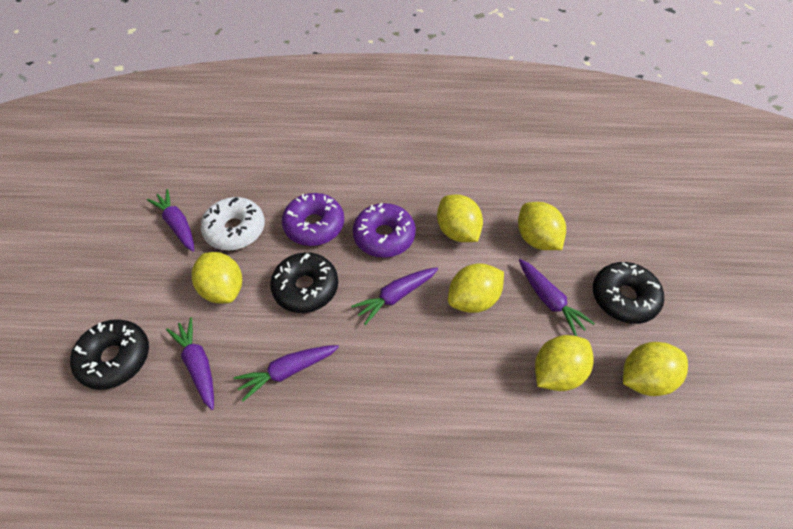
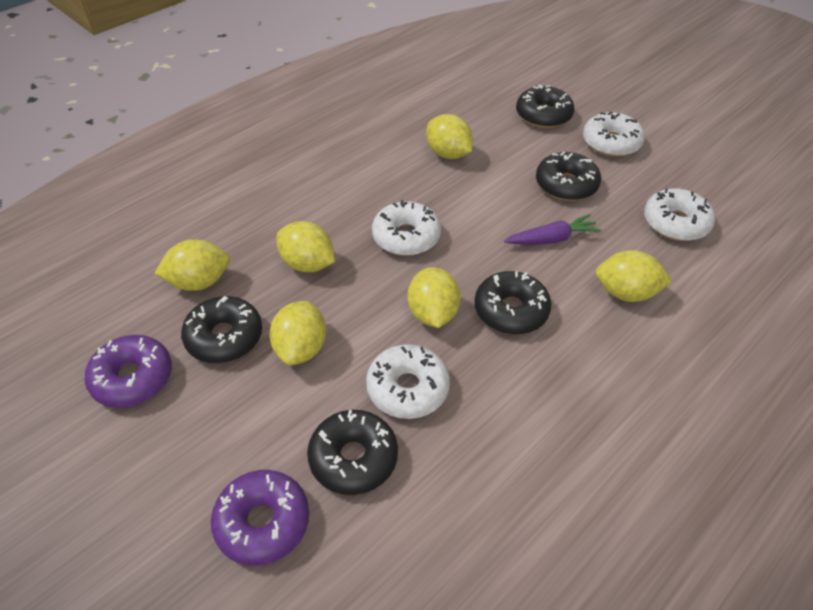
black donut: 3 -> 5
purple carrot: 5 -> 1
white donut: 1 -> 4

